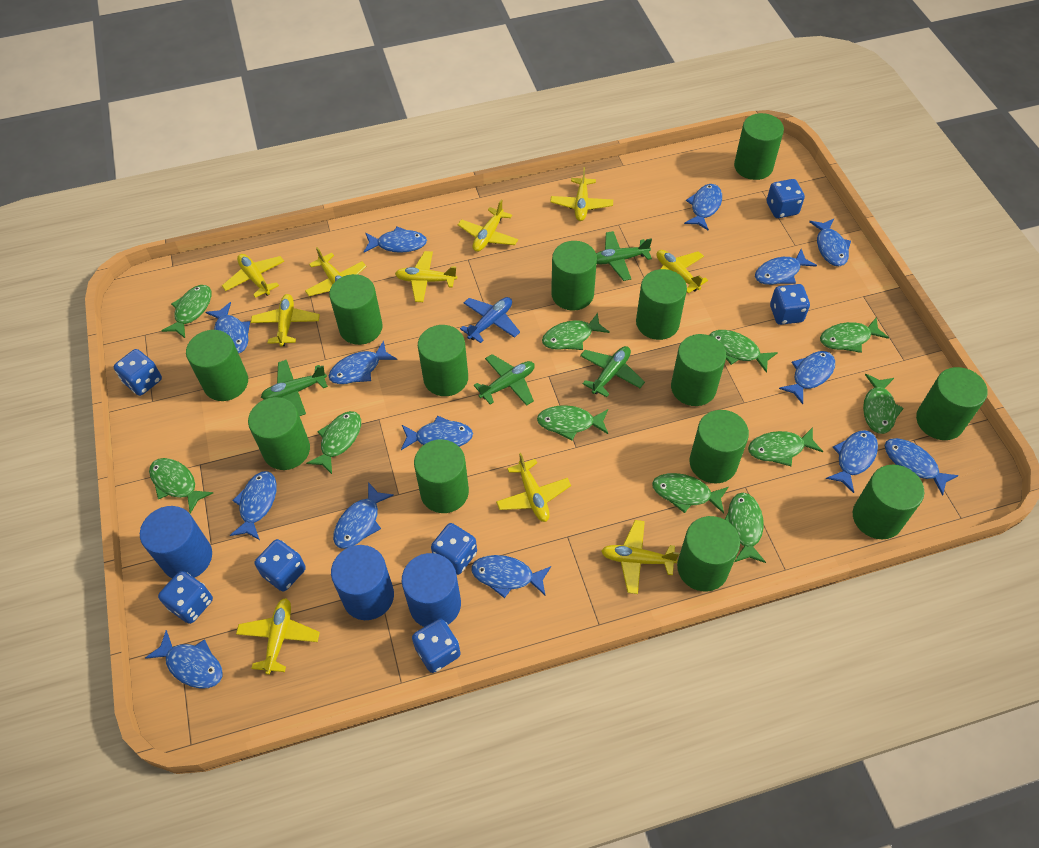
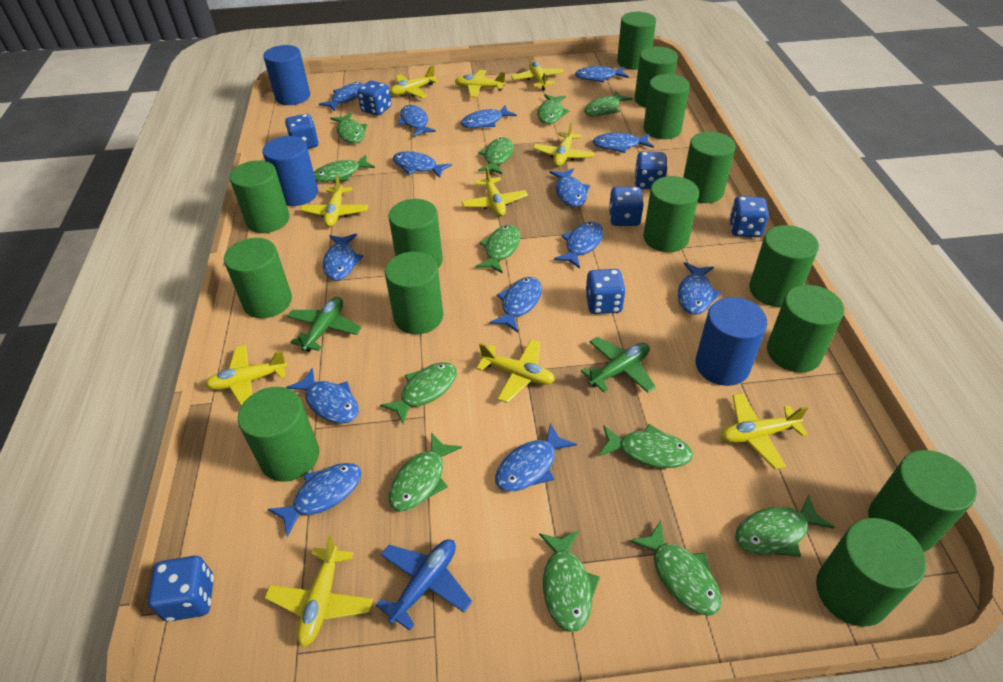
green cylinder: 13 -> 14
green fish: 11 -> 12
green plane: 4 -> 2

